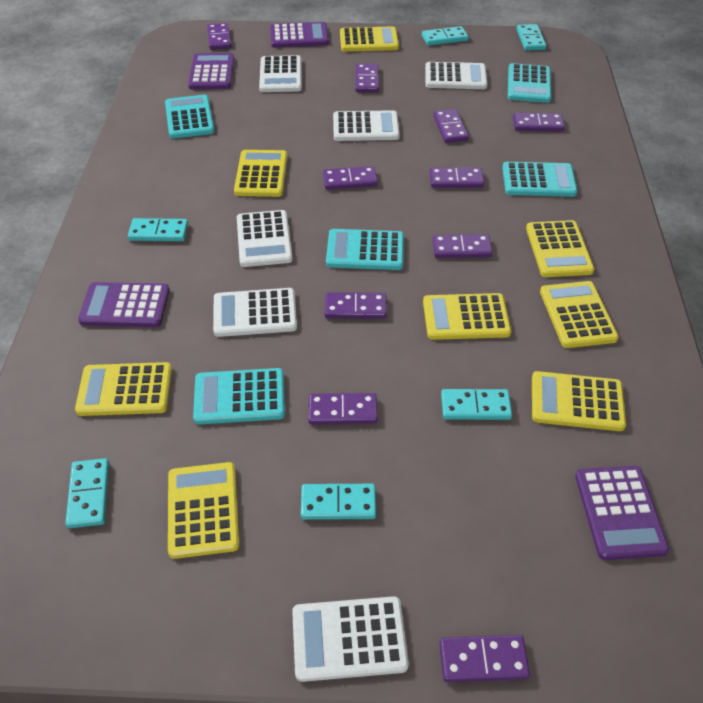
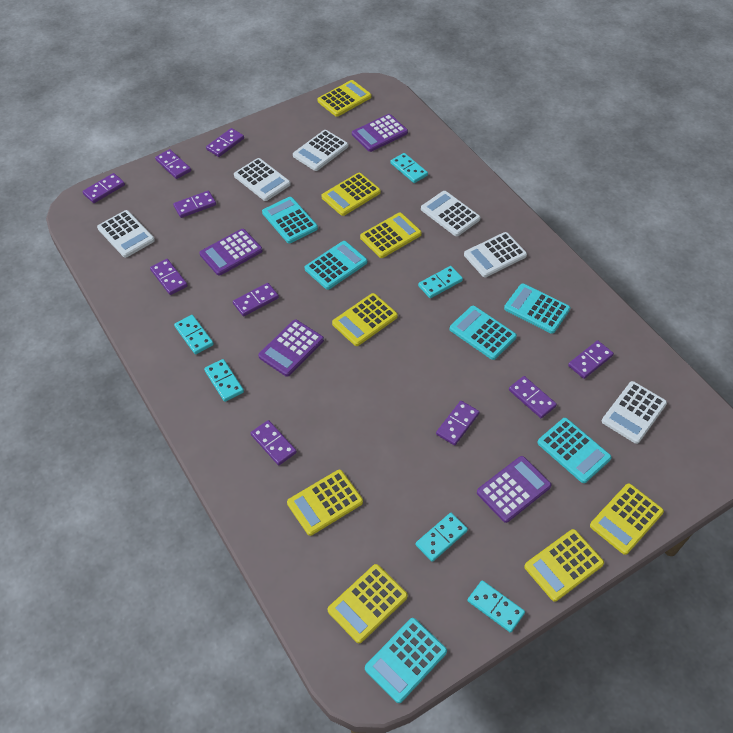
turquoise calculator: 5 -> 6

